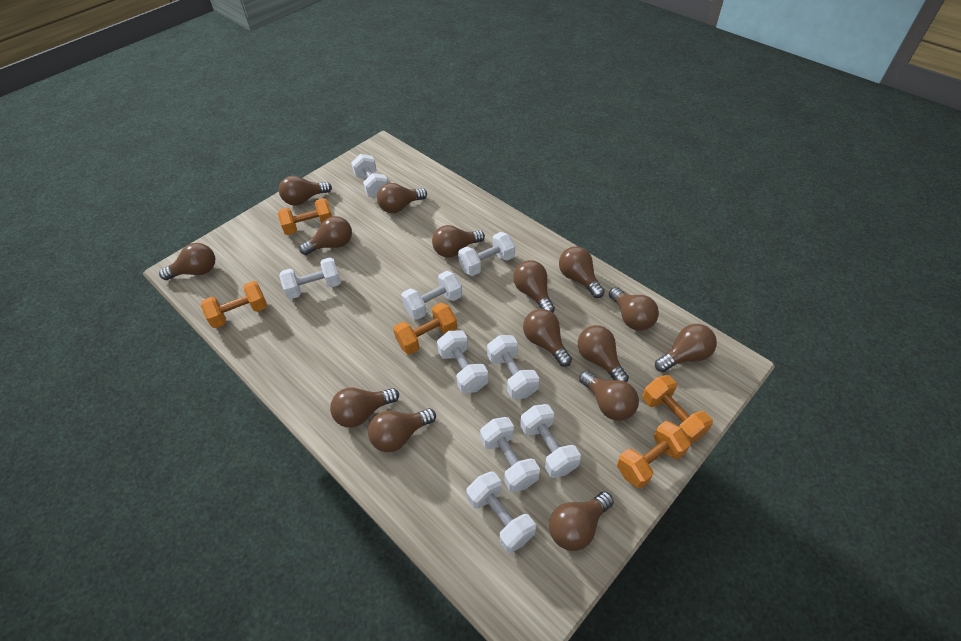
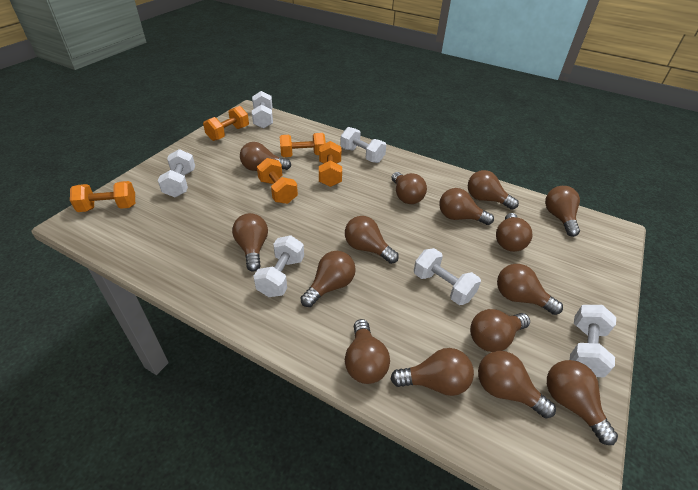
white dumbbell: 9 -> 6

